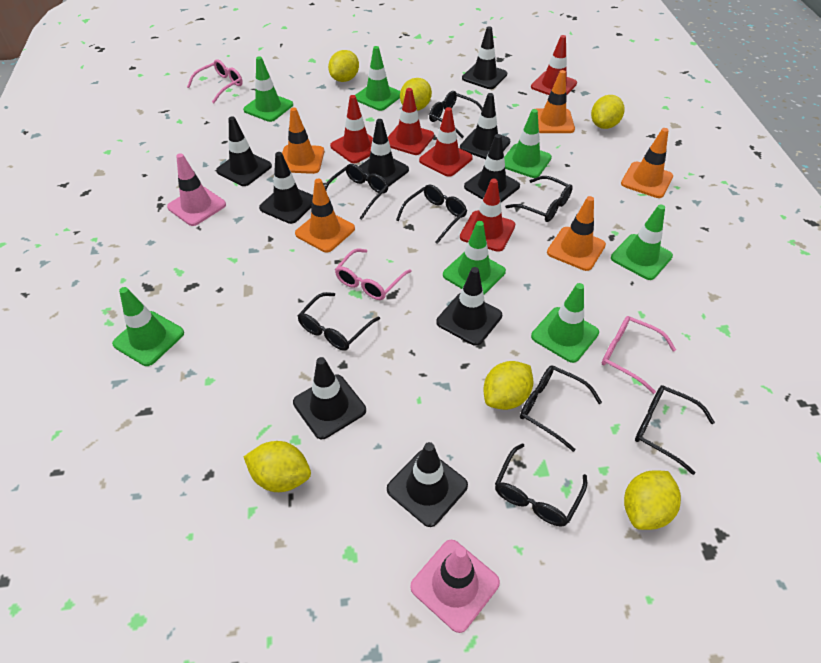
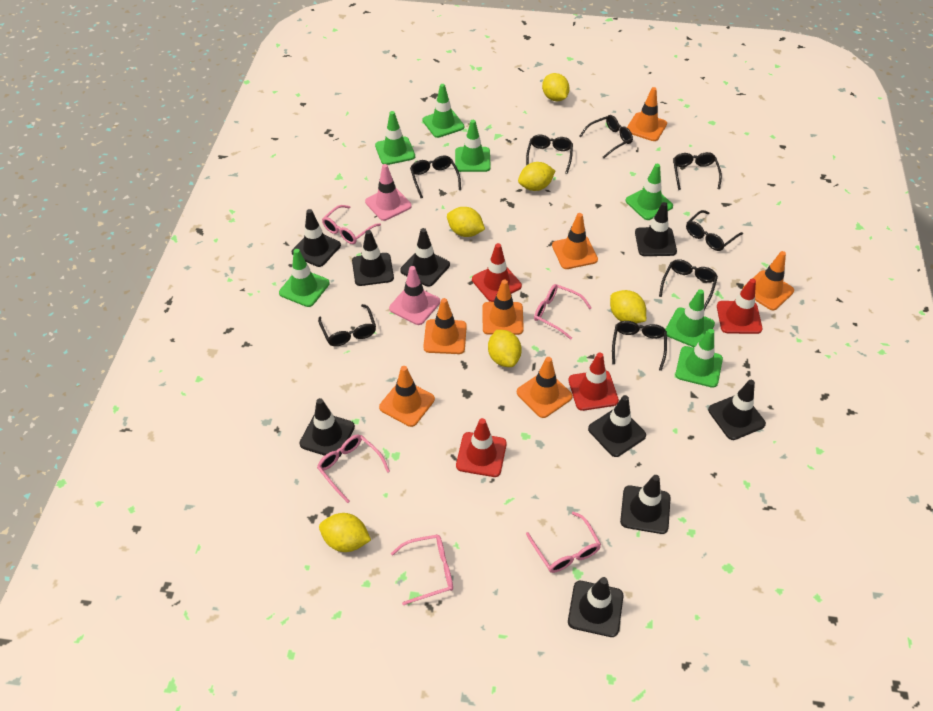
orange traffic cone: 5 -> 7
pink glasses: 3 -> 5
red traffic cone: 5 -> 4

